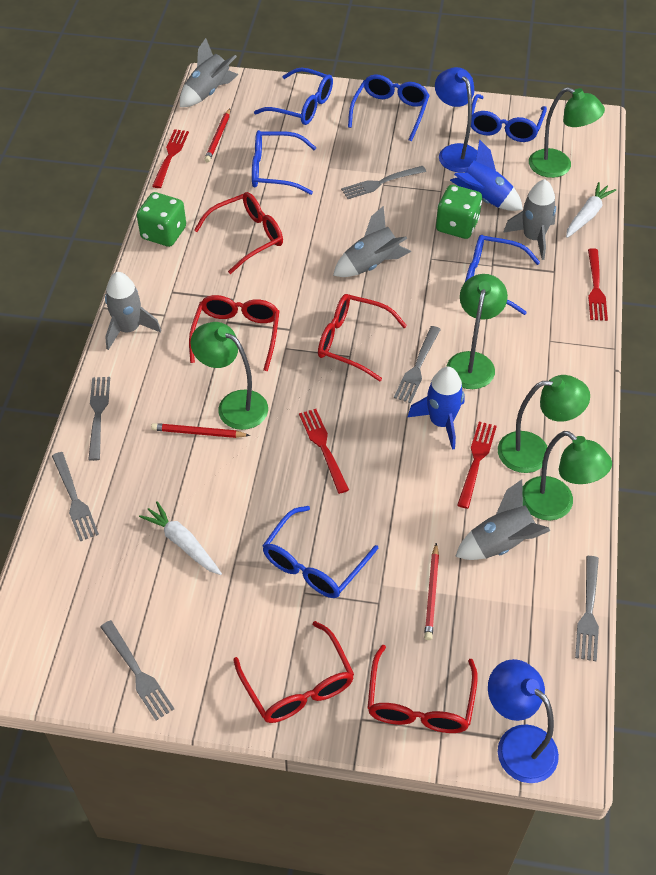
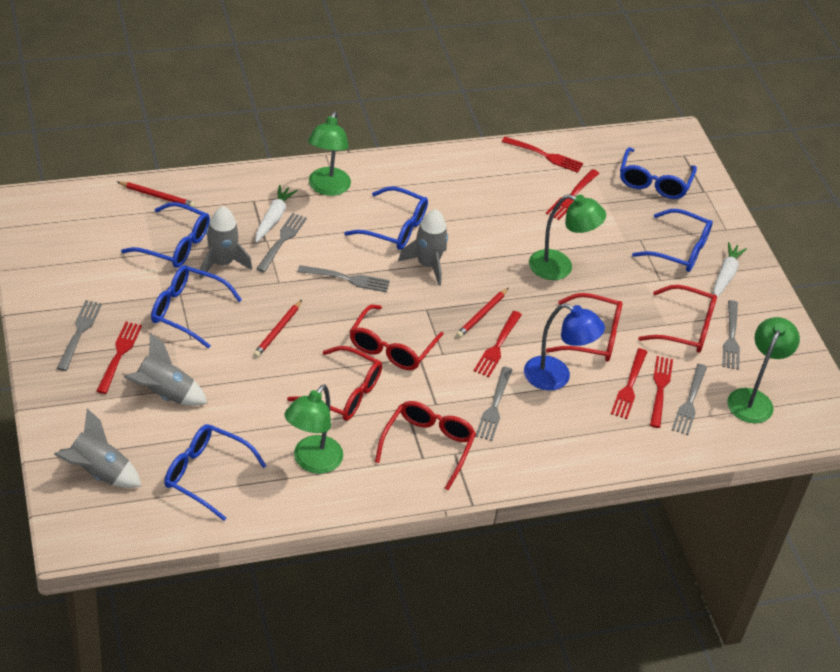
blue lamp: 2 -> 1
blue rocket: 2 -> 0
green dice: 2 -> 0
green lamp: 5 -> 4
grey rocket: 5 -> 4
red fork: 4 -> 6

